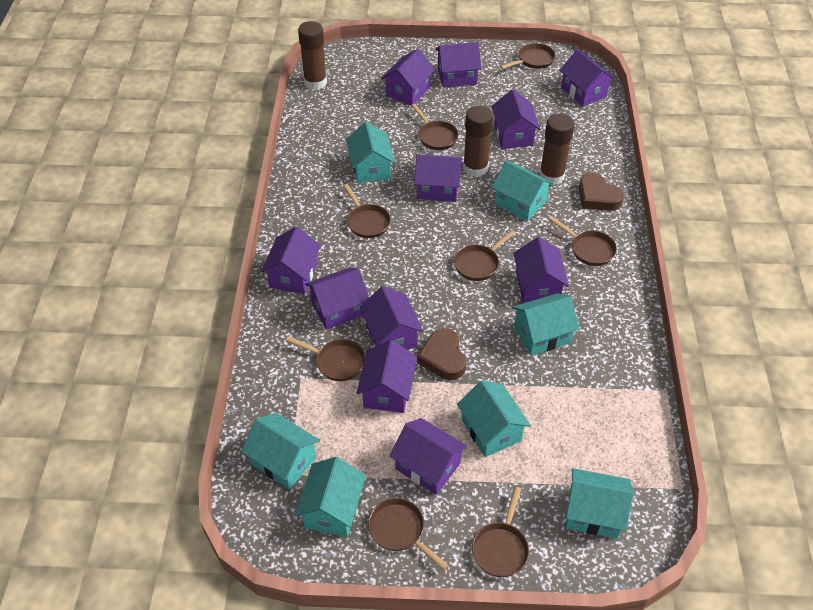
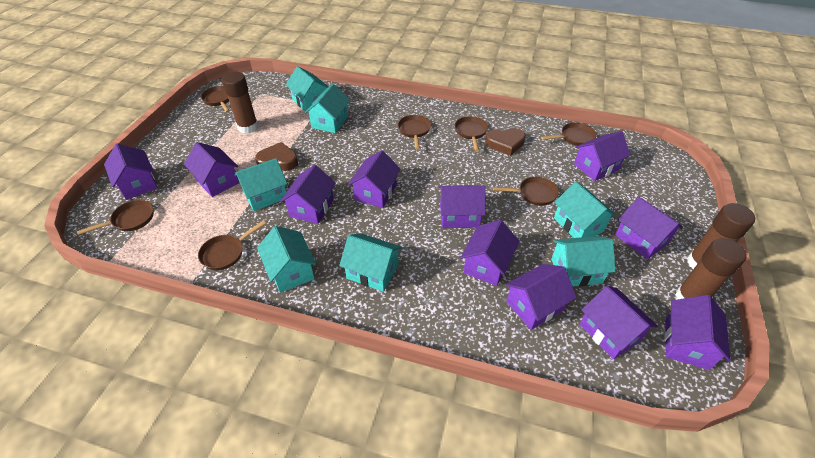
brown pan: 8 -> 7

